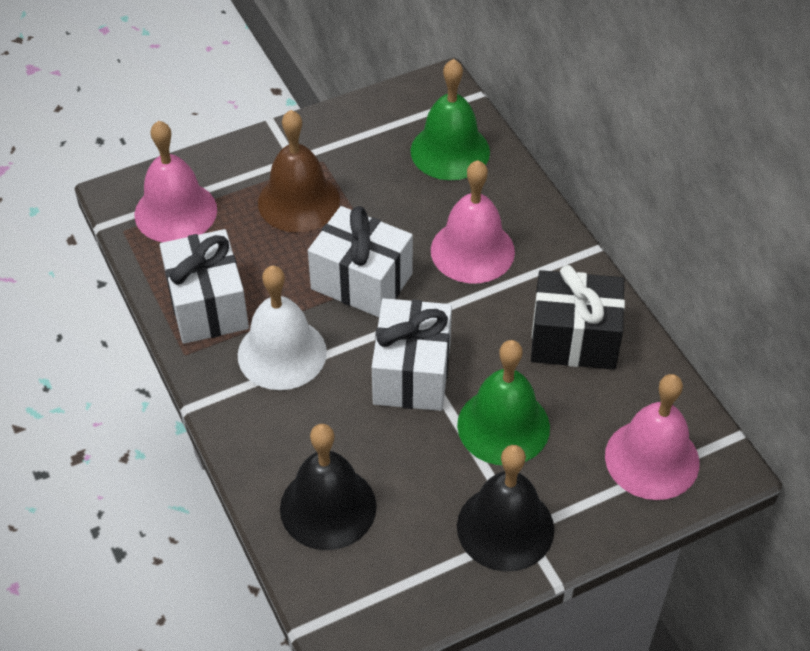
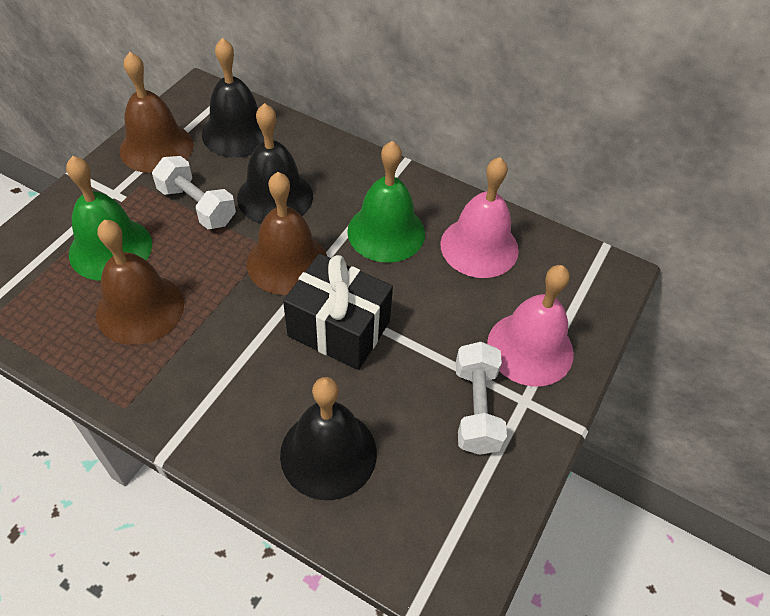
black bell: 2 -> 3
brown bell: 1 -> 3
pink bell: 3 -> 2
white bell: 1 -> 0
white dumbbell: 0 -> 2
white gift: 3 -> 0

